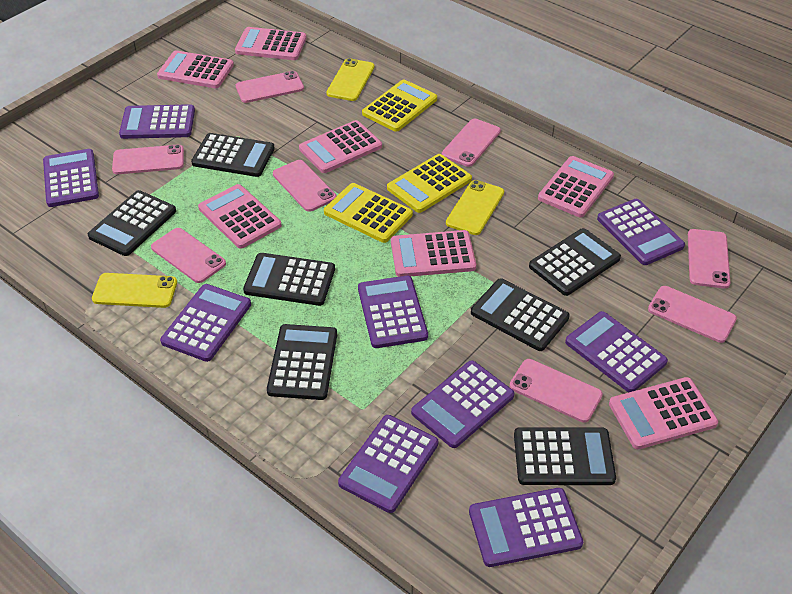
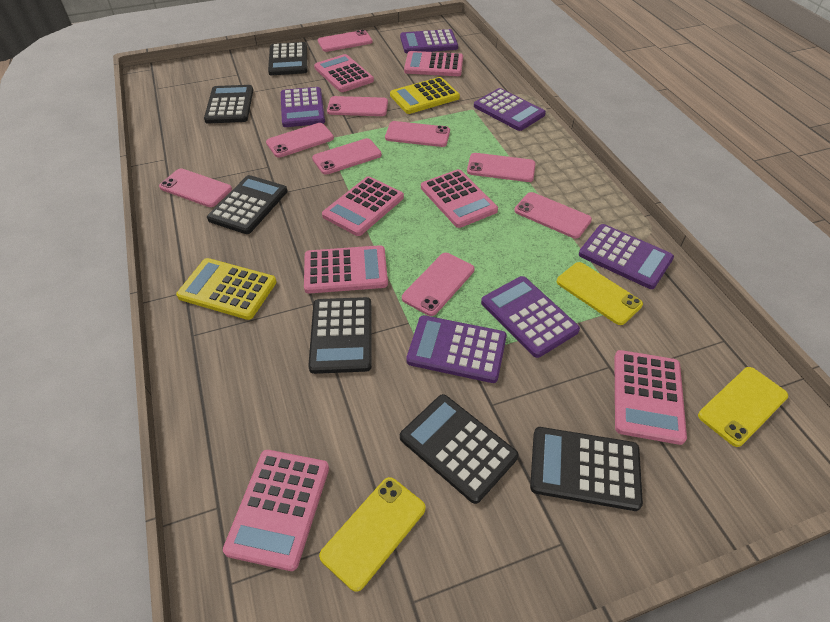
black calculator: 7 -> 6
pink phone: 8 -> 9
purple calculator: 9 -> 6
yellow calculator: 3 -> 2

